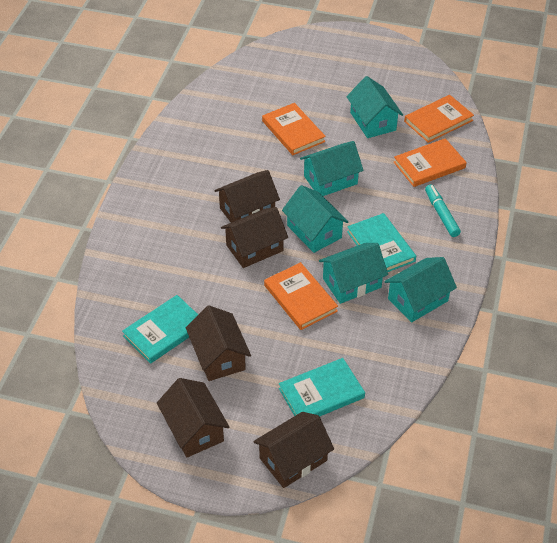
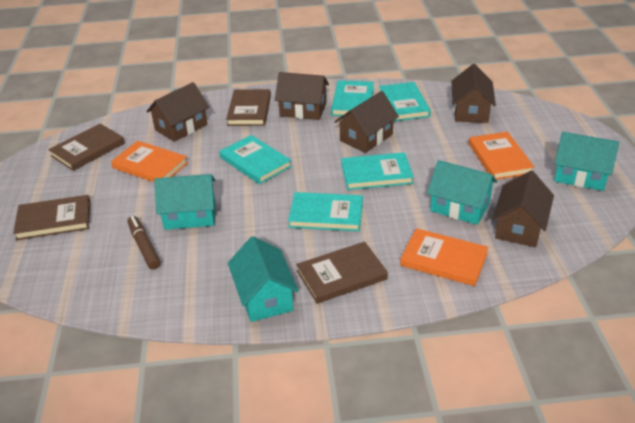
brown book: 0 -> 4
brown marker: 0 -> 1
orange book: 4 -> 3
turquoise book: 3 -> 5
turquoise house: 5 -> 4
turquoise marker: 1 -> 0

